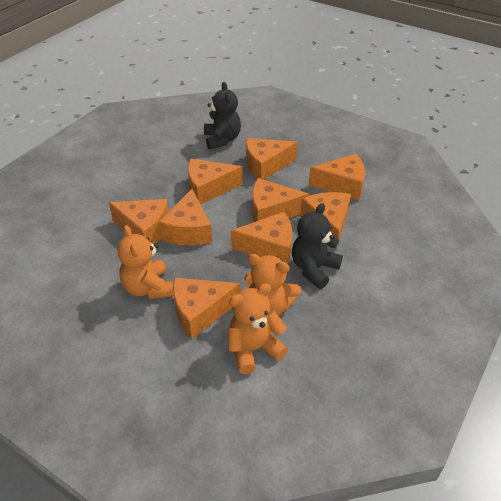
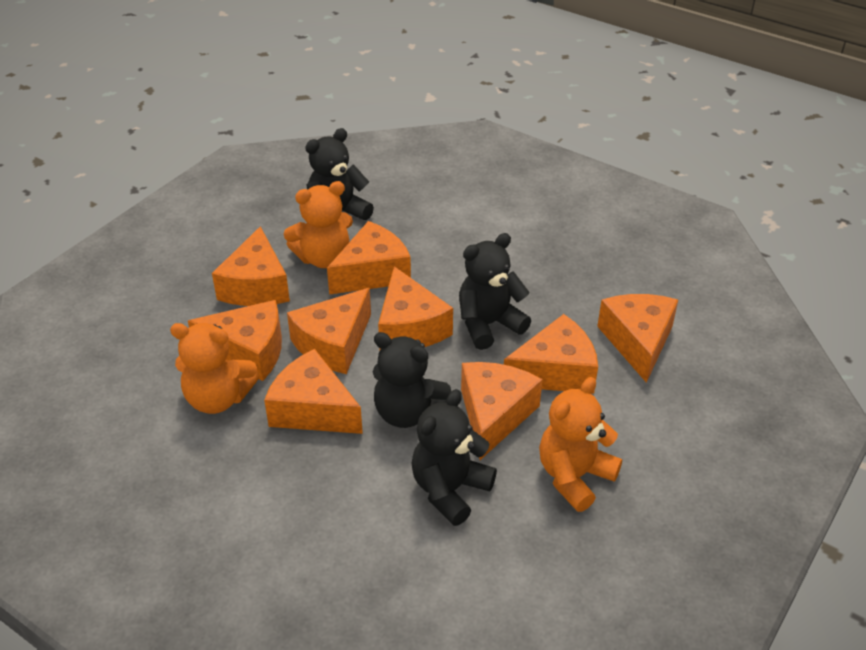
black teddy bear: 2 -> 4

